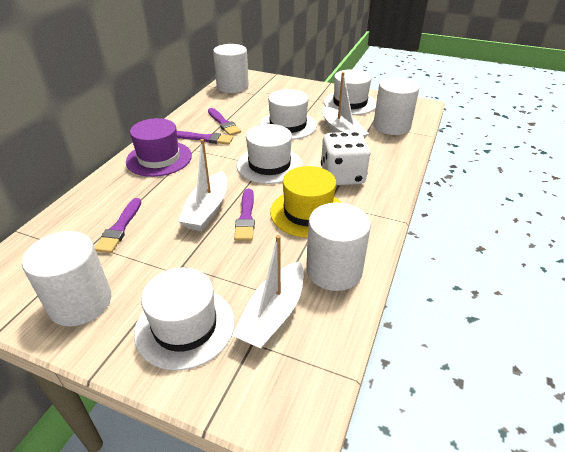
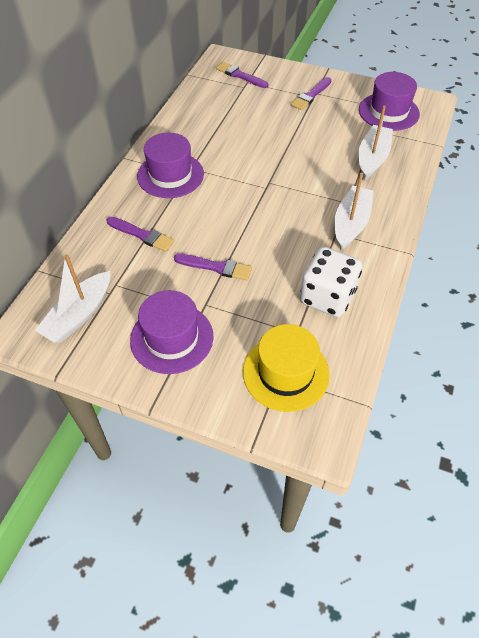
purple hat: 1 -> 3
white cylinder: 4 -> 0
white hat: 4 -> 0

